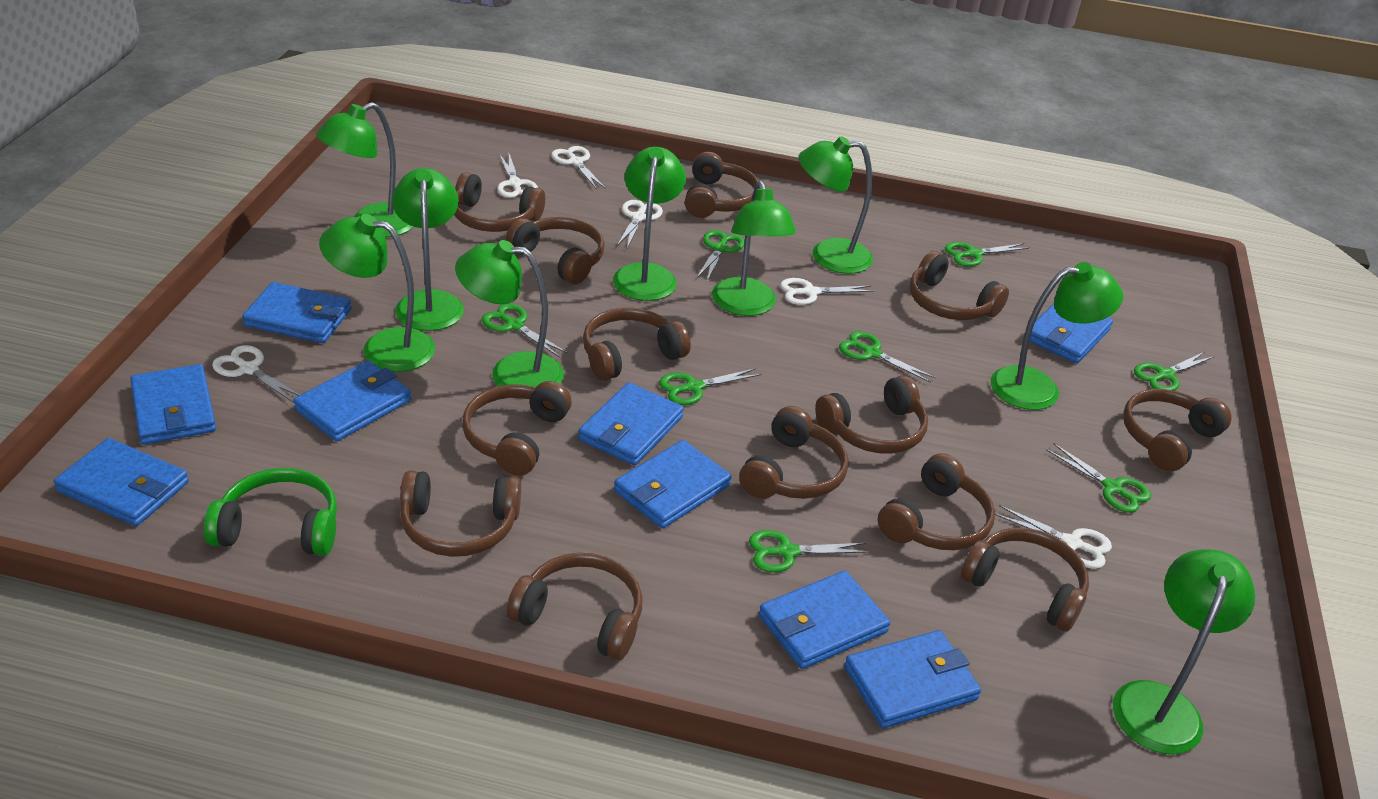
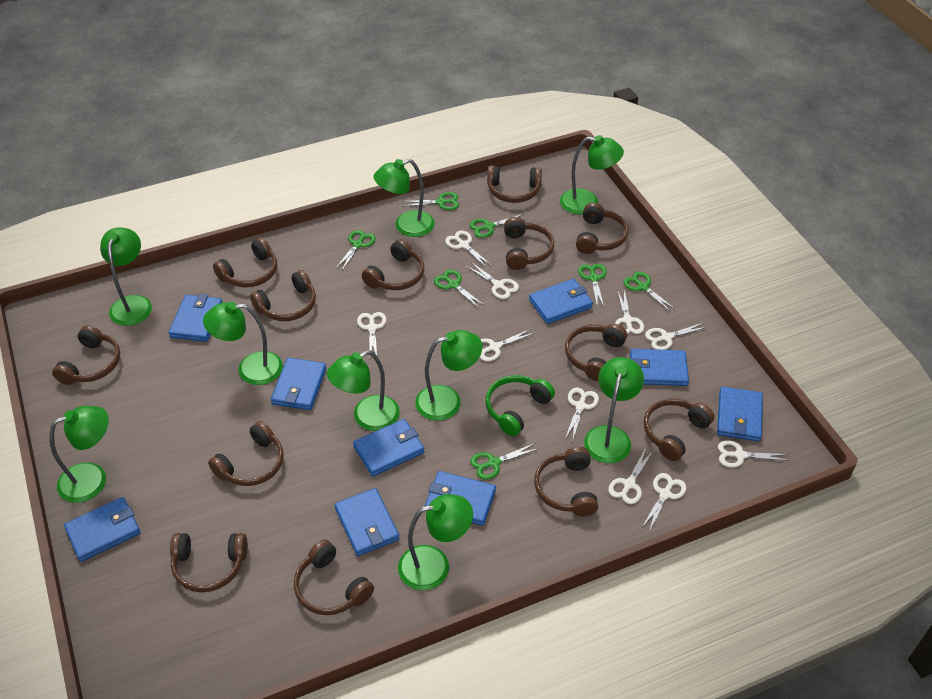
green scissors: 8 -> 7
white scissors: 6 -> 10

